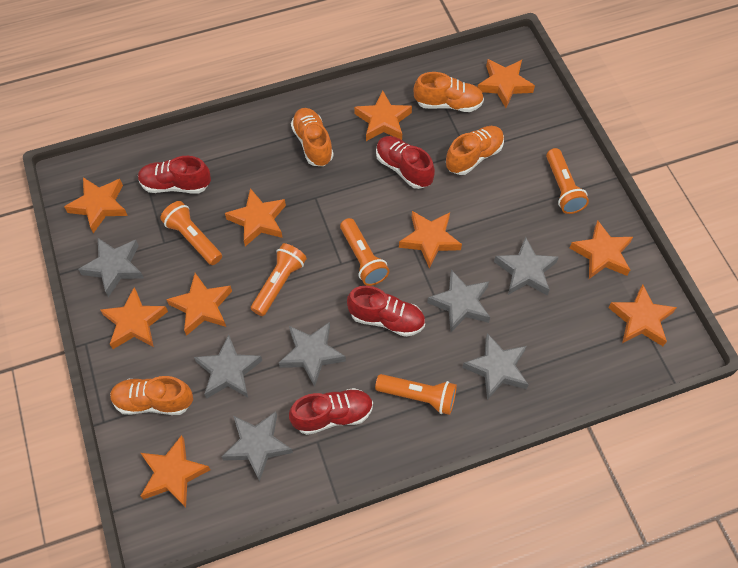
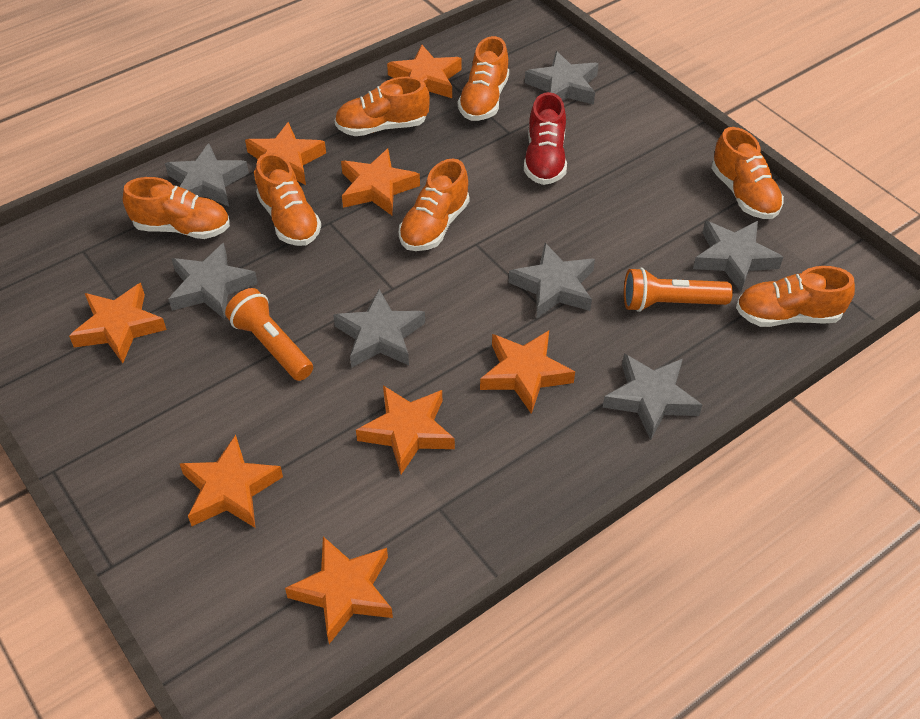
orange flashlight: 5 -> 2
orange shoe: 4 -> 7
orange star: 10 -> 8
red shoe: 4 -> 1

